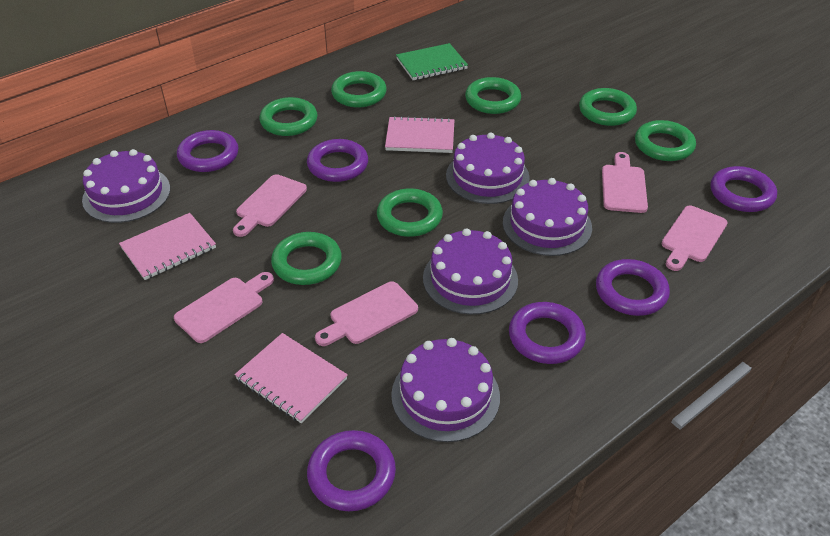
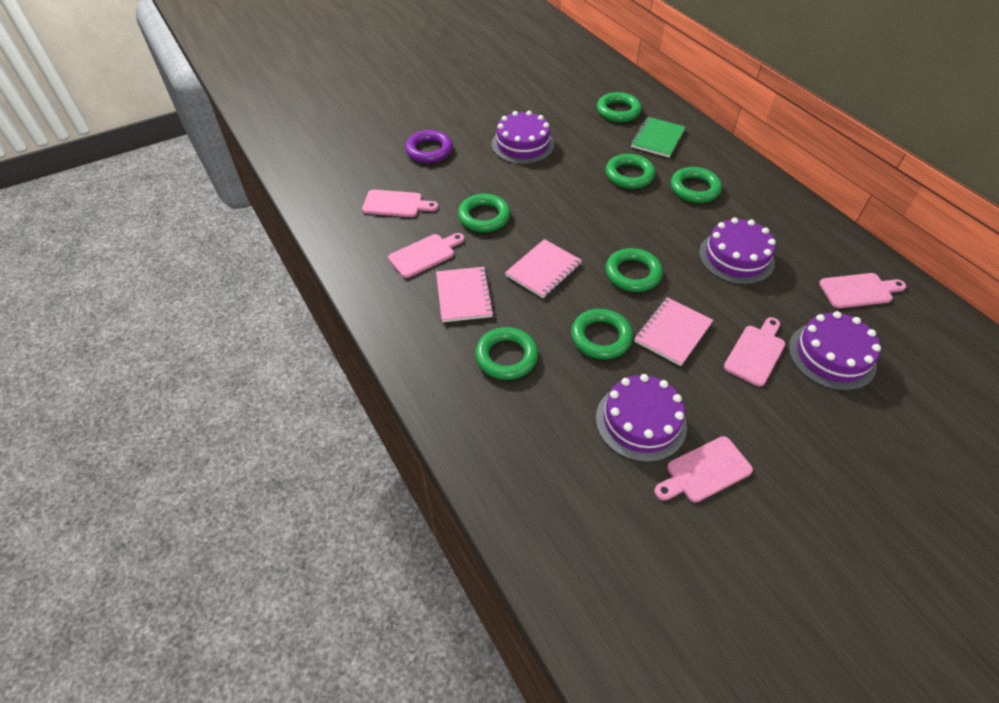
purple cake: 5 -> 4
purple ring: 6 -> 1

